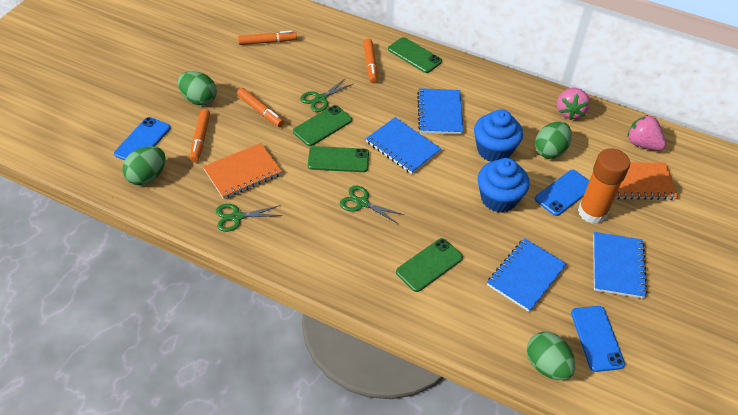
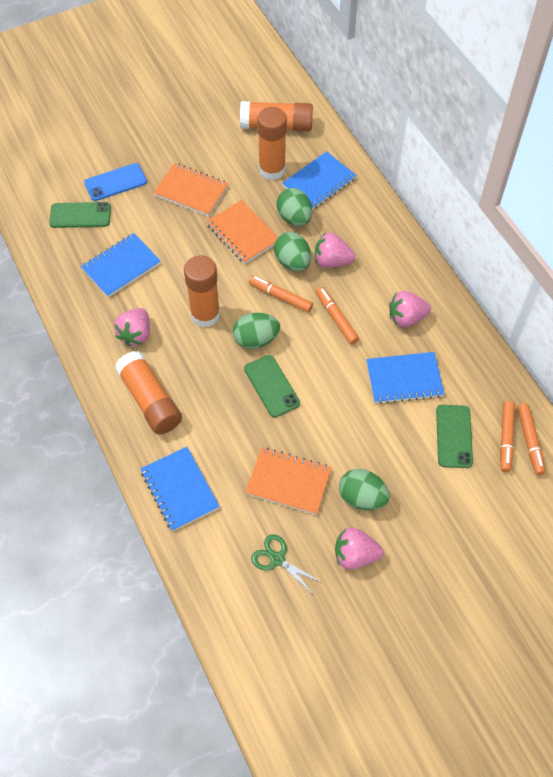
blue cupcake: 2 -> 0
blue phone: 3 -> 1
green phone: 4 -> 3
green scissors: 3 -> 1
orange glue stick: 1 -> 4
orange notebook: 2 -> 3
pink strawberry: 2 -> 4

